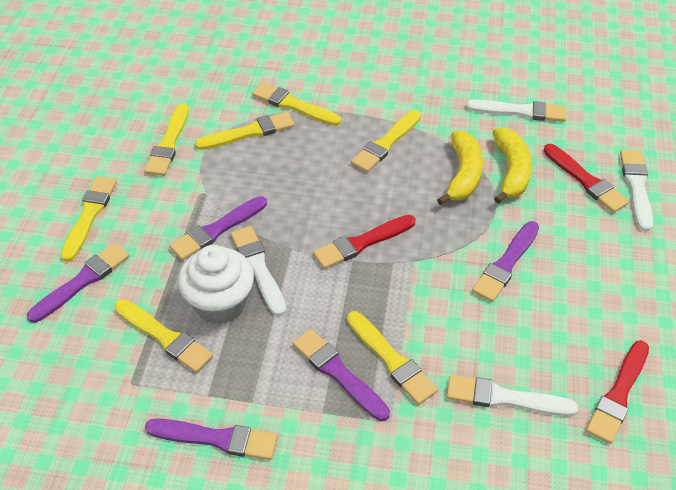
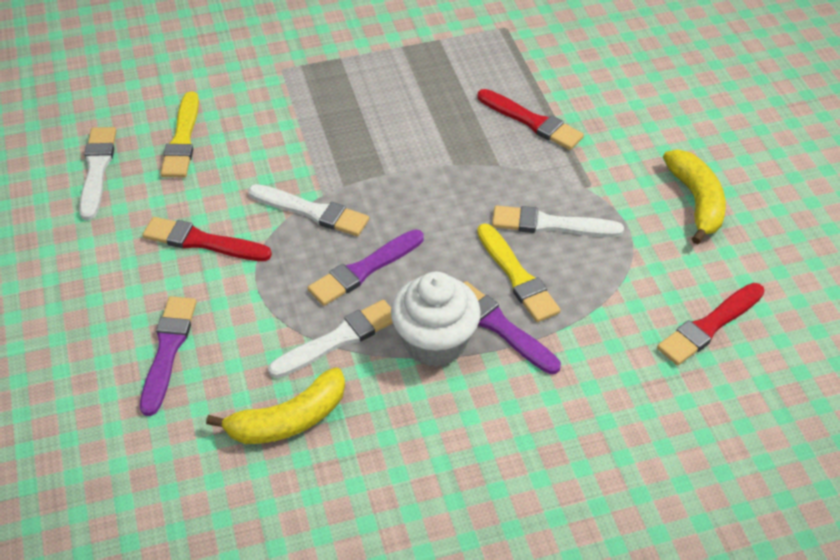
purple brush: 5 -> 3
yellow brush: 7 -> 2

